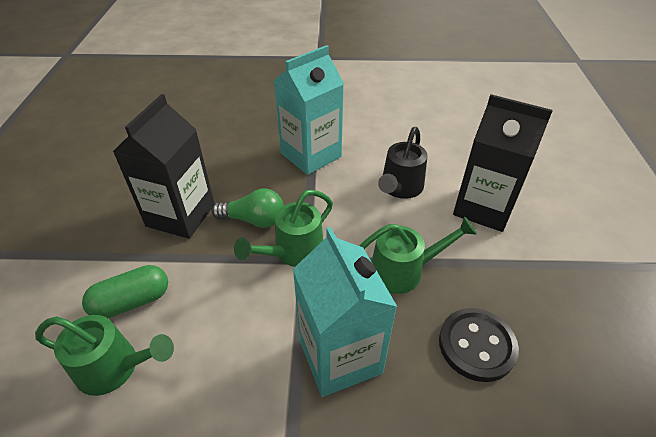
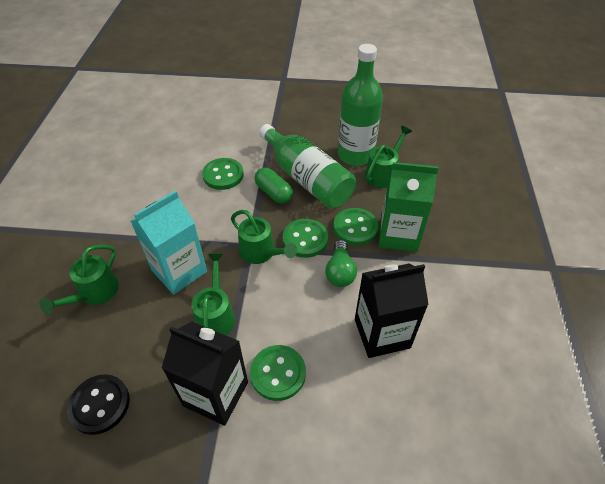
black watering can: 1 -> 0
green bottle: 0 -> 2
green button: 0 -> 4
green carton: 0 -> 1
green watering can: 3 -> 4
turquoise carton: 2 -> 1

